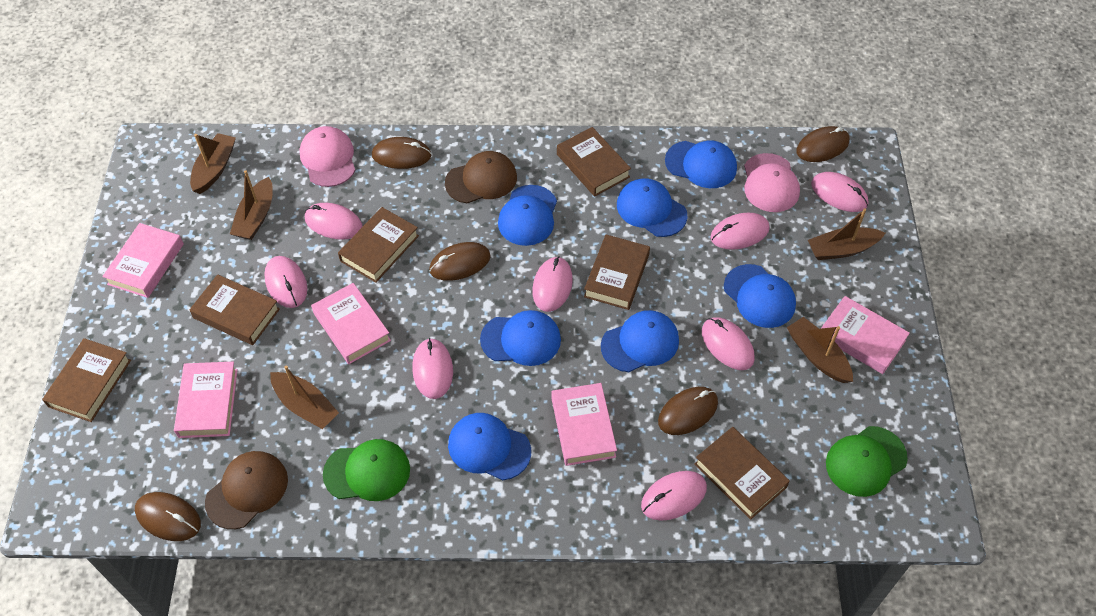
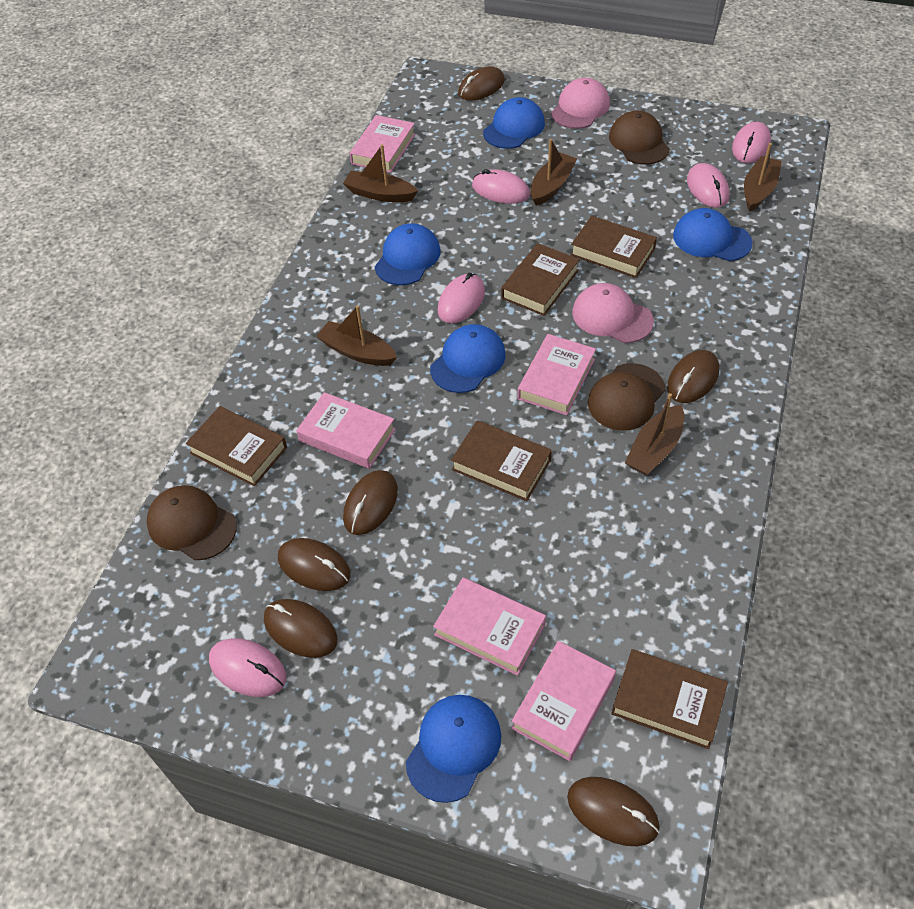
blue cap: 7 -> 5
brown book: 6 -> 5
brown cap: 2 -> 3
brown mouse: 5 -> 6
green cap: 2 -> 0
pink mouse: 8 -> 5

